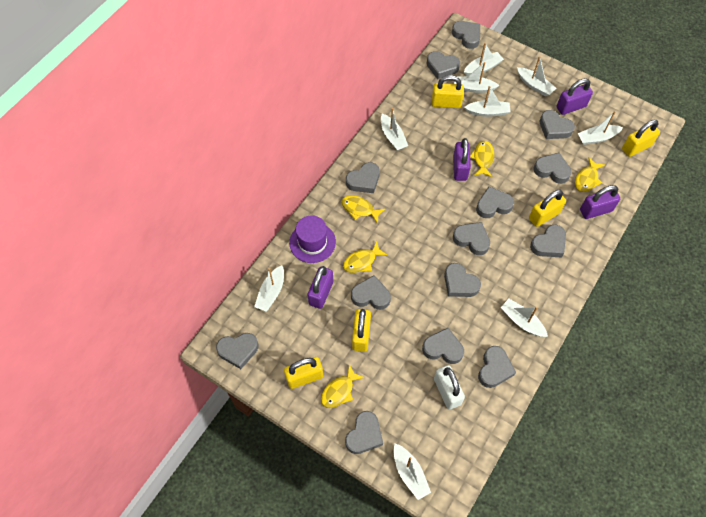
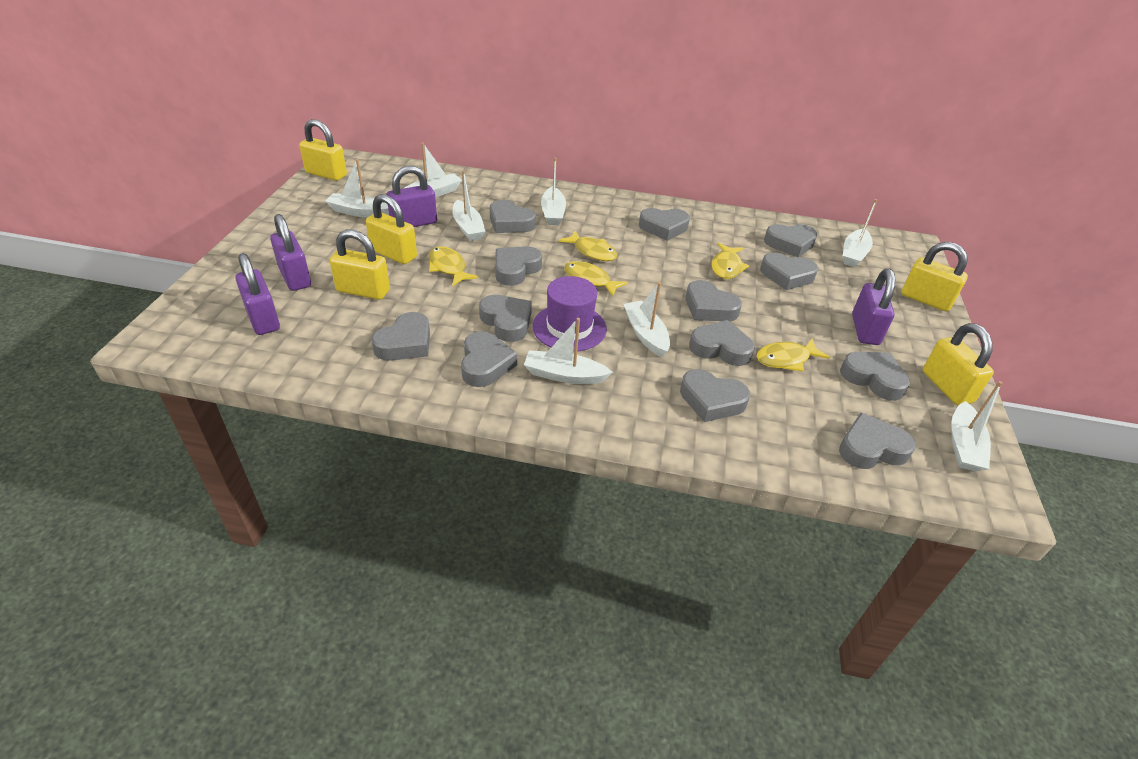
grey heart: 14 -> 13
white boat: 9 -> 8
white padlock: 1 -> 0

